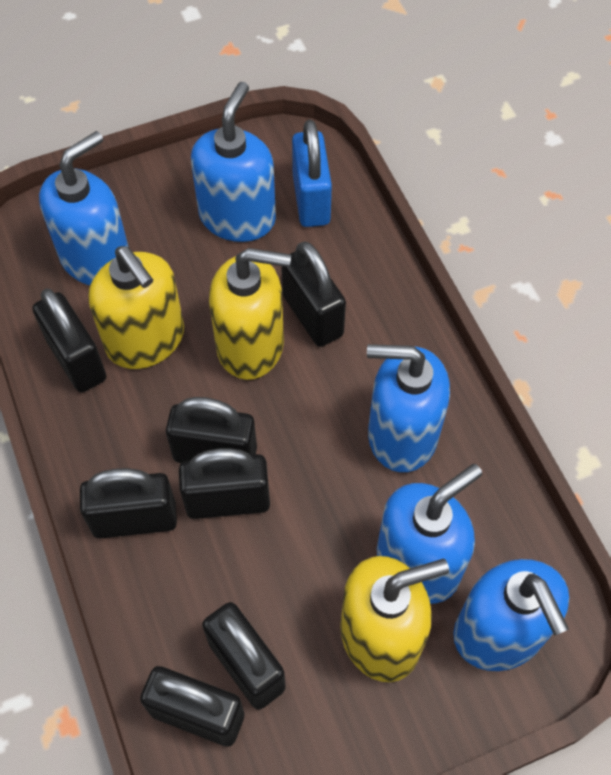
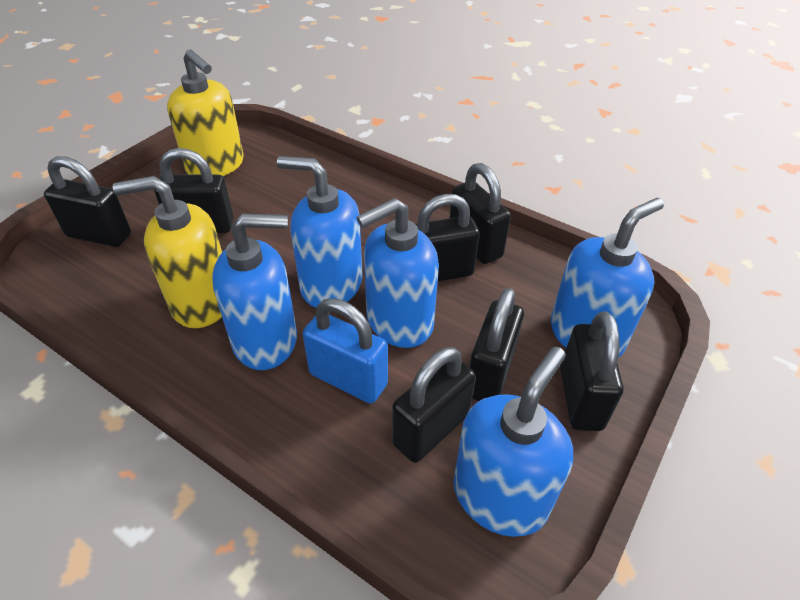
yellow soap dispenser: 3 -> 2

